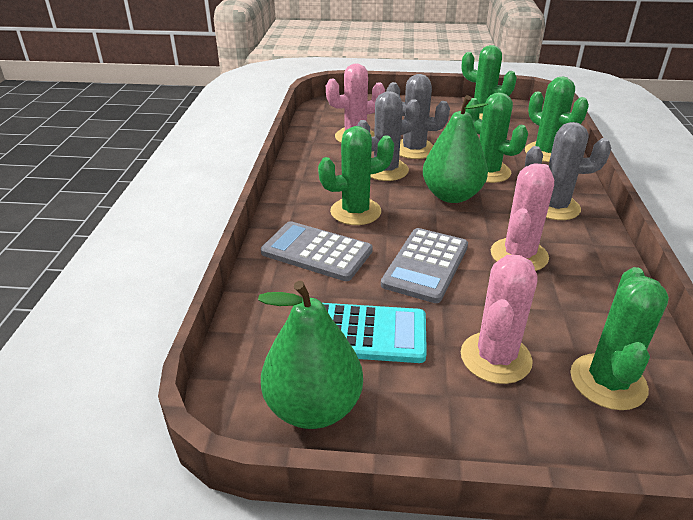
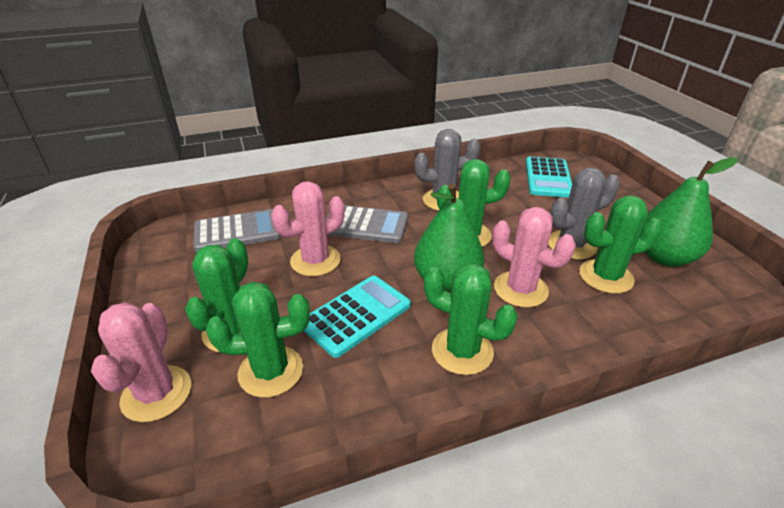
grey cactus: 3 -> 2
turquoise calculator: 1 -> 2

